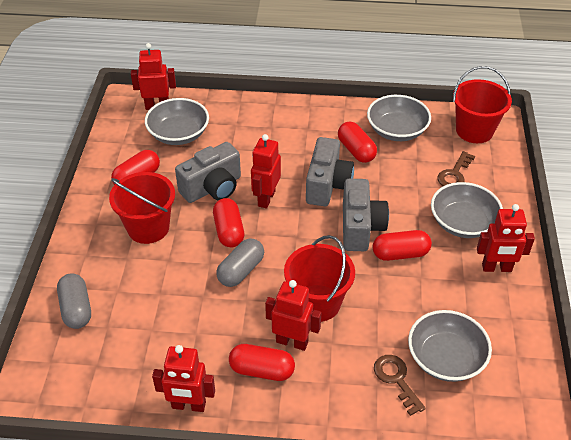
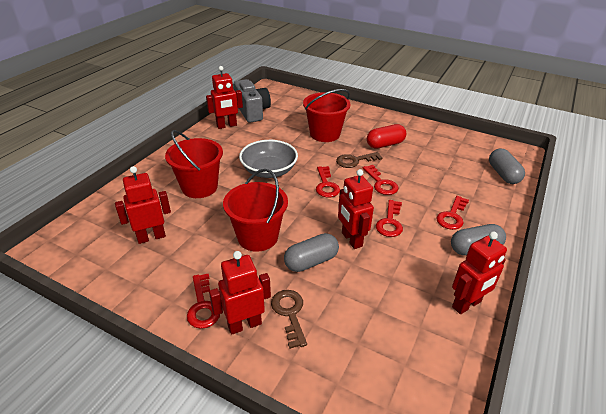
grey bowl: 4 -> 1
grey camera: 3 -> 1
grey capsule: 2 -> 3
red capsule: 5 -> 1
red key: 0 -> 5

